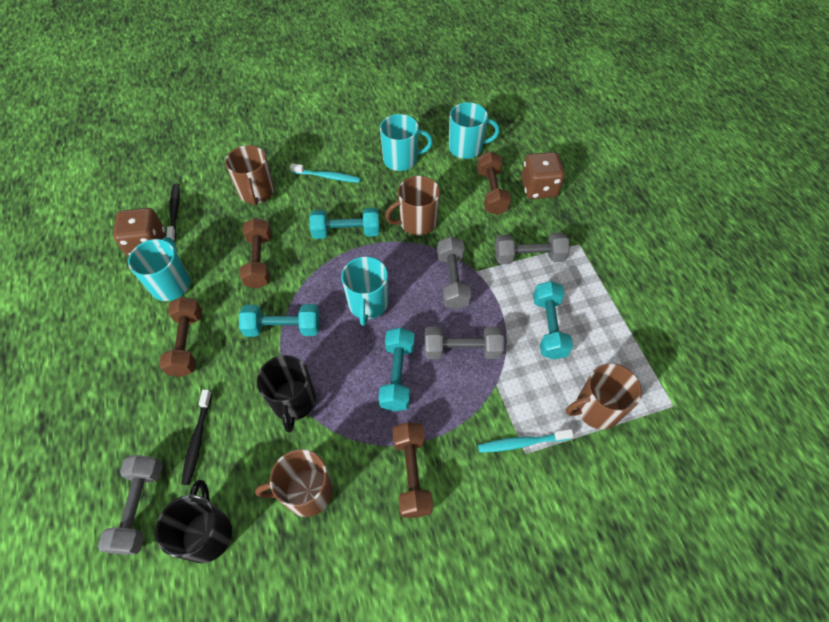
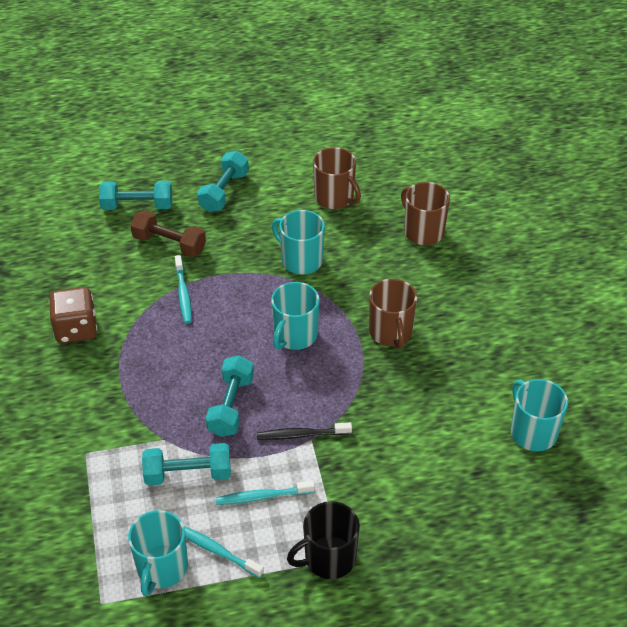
black mug: 2 -> 1
black toothbrush: 2 -> 1
brown dice: 2 -> 1
brown dumbbell: 4 -> 1
brown mug: 4 -> 3
grey dumbbell: 4 -> 0
turquoise toothbrush: 2 -> 3

